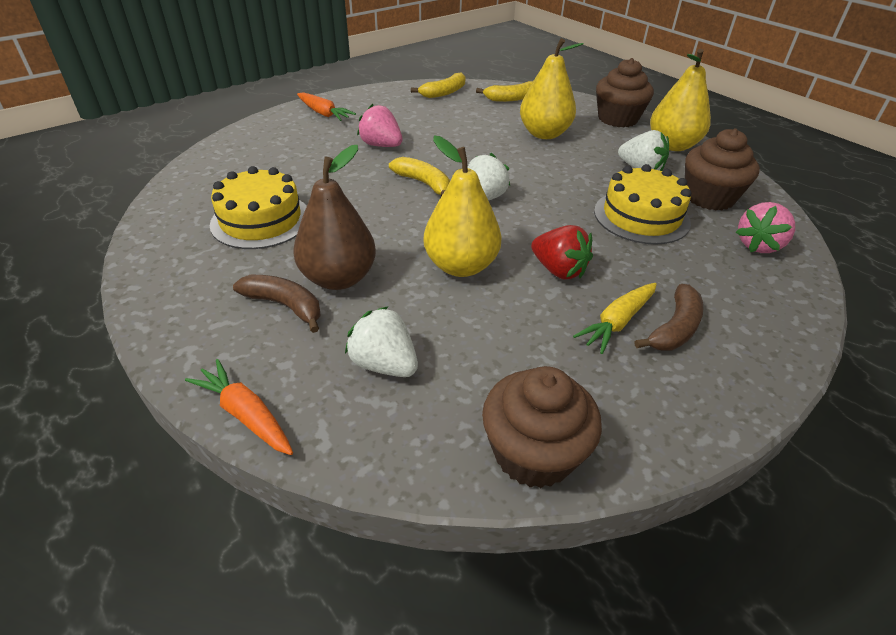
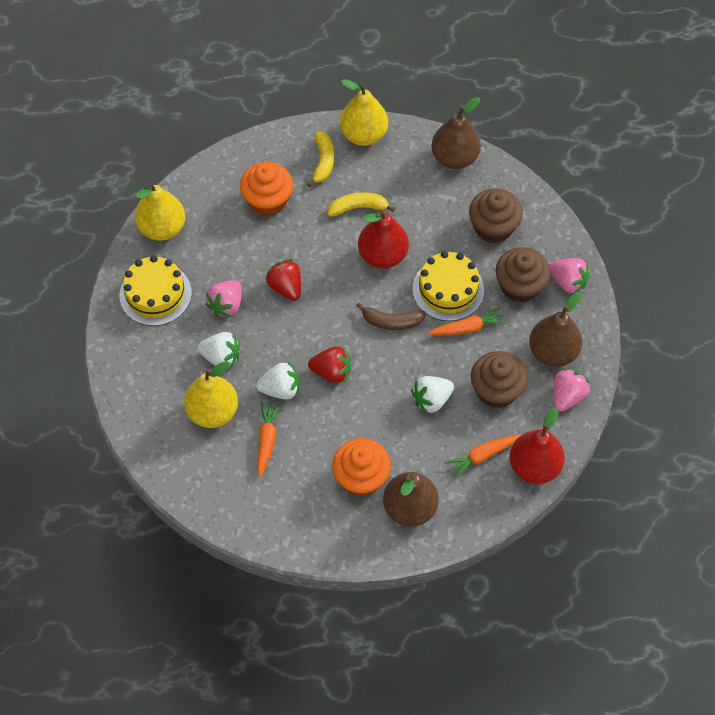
brown banana: 2 -> 1
brown pear: 1 -> 3
orange carrot: 2 -> 3
orange cupcake: 0 -> 2
pink strawberry: 2 -> 3
red pear: 0 -> 2
red strawberry: 1 -> 2
yellow banana: 3 -> 2
yellow carrot: 1 -> 0

